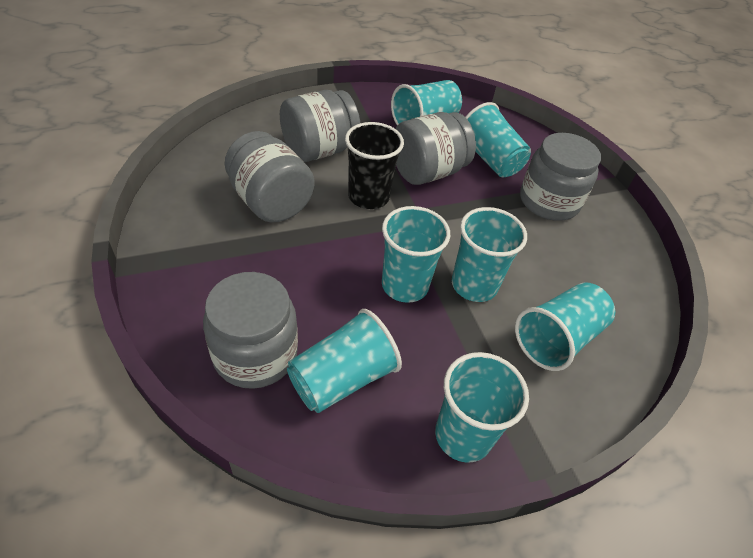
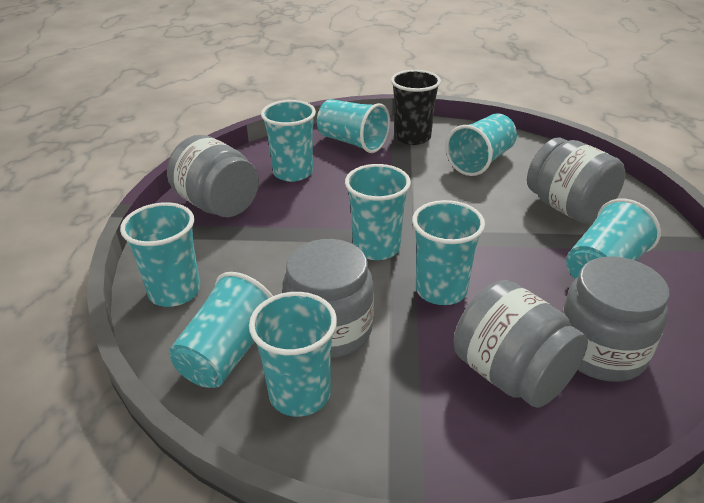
turquoise cup: 7 -> 9

